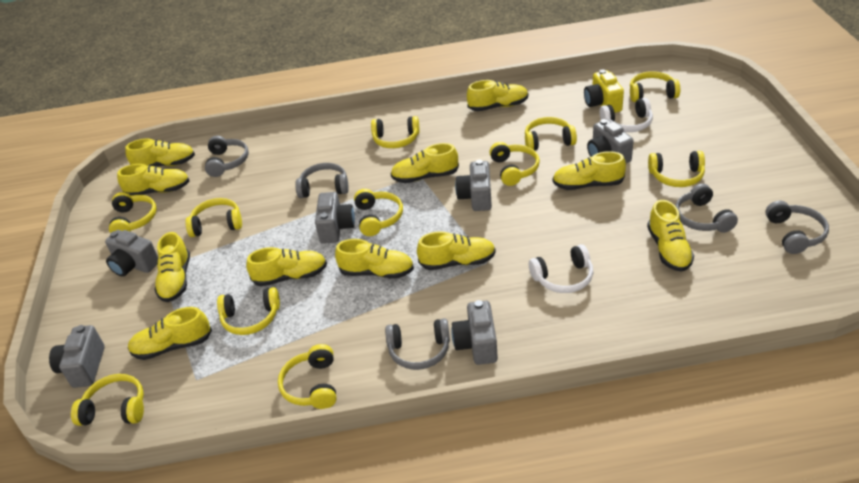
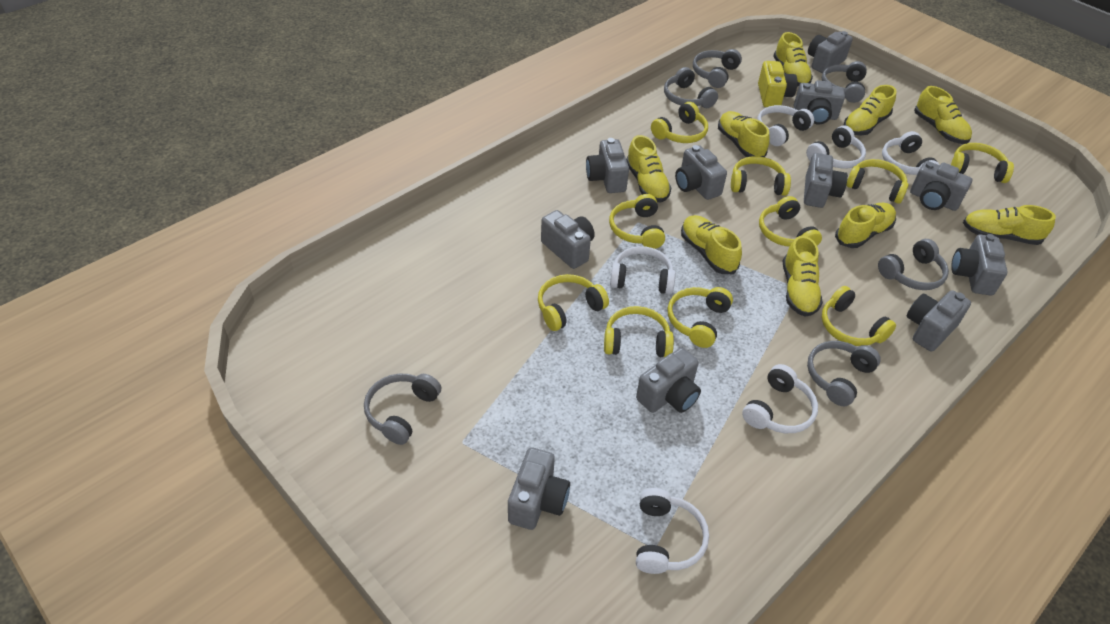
grey camera: 6 -> 11
grey headphones: 5 -> 6
white headphones: 2 -> 6
yellow headphones: 11 -> 10
yellow shoe: 11 -> 9

